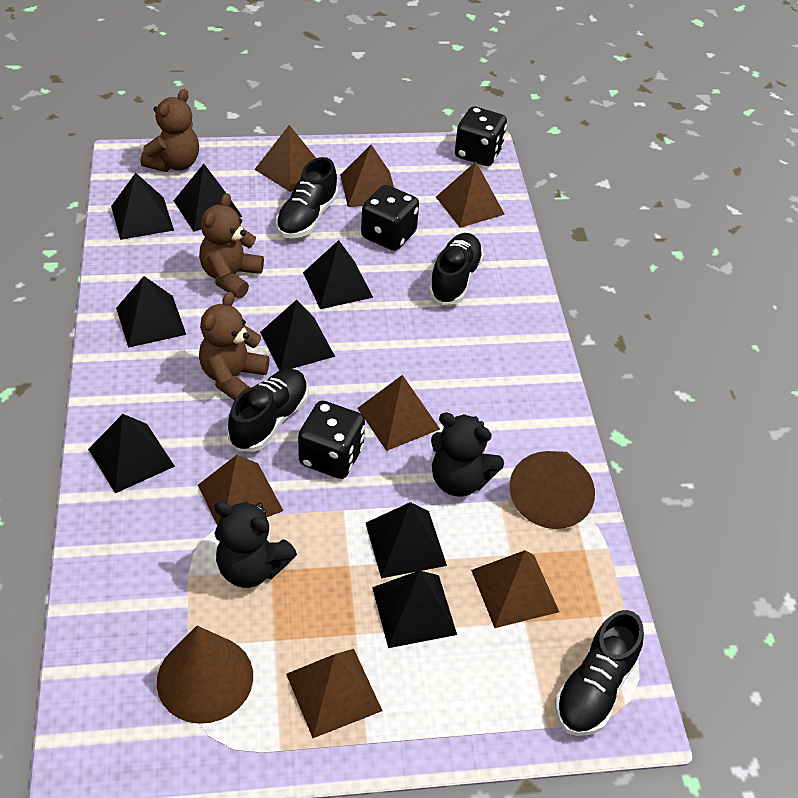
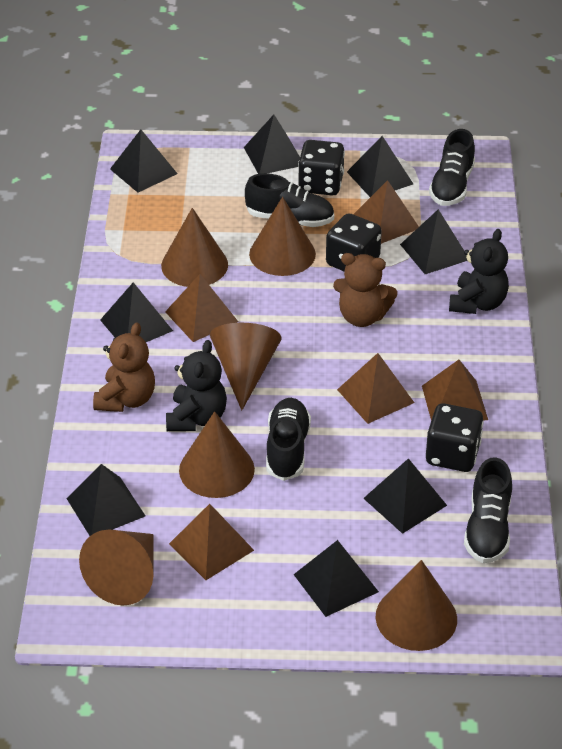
brown cone: 2 -> 6
brown pyramid: 7 -> 5
brown teddy bear: 3 -> 2

